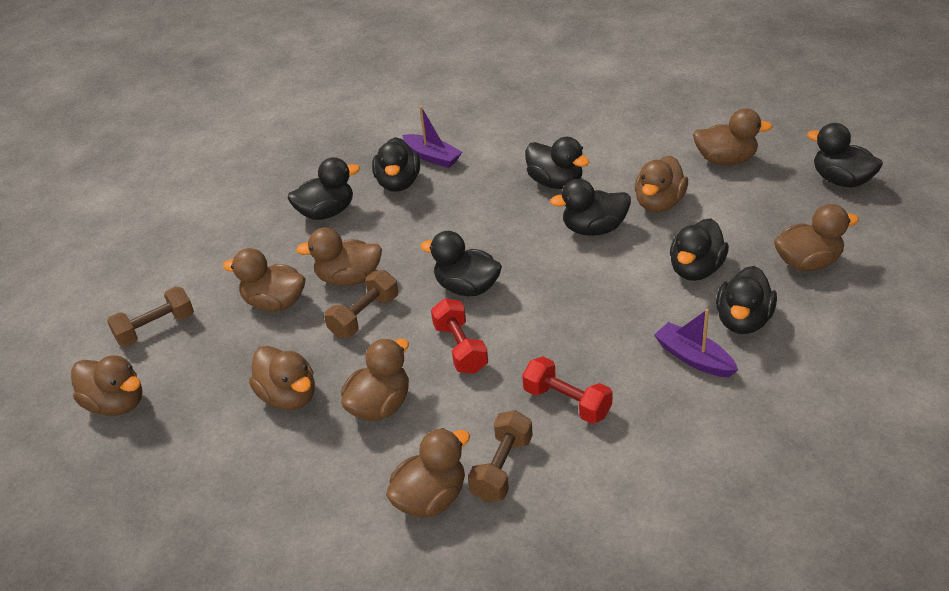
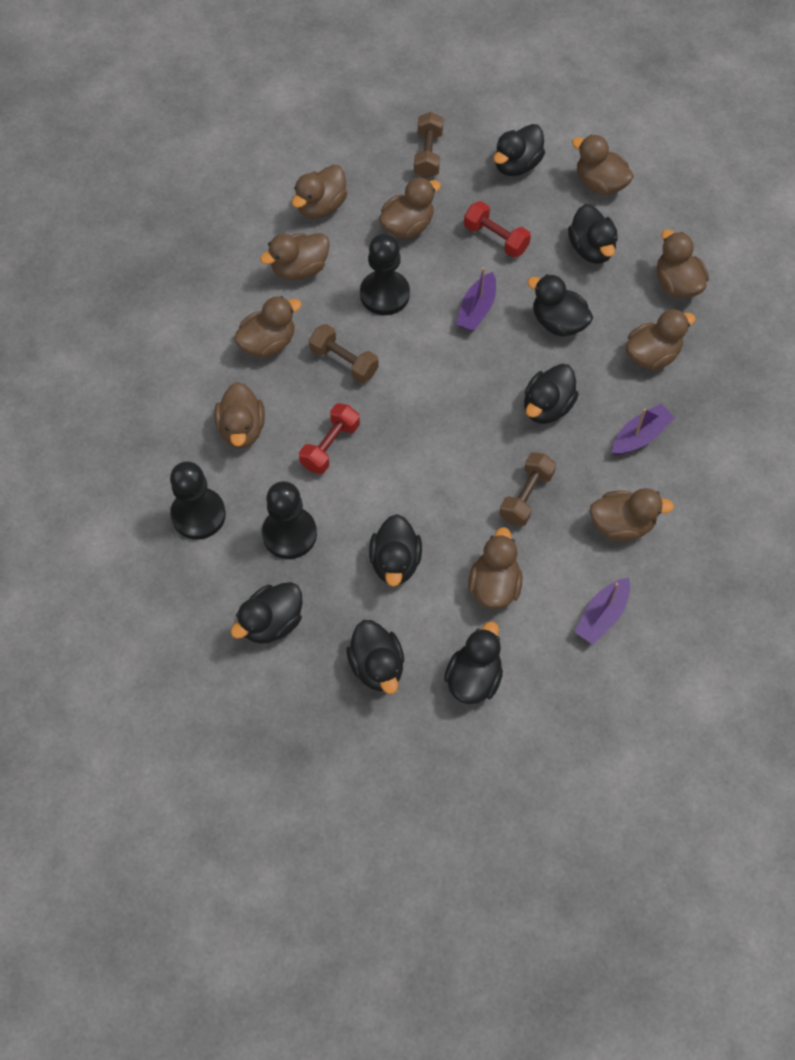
black pawn: 0 -> 3
brown duck: 9 -> 10
purple boat: 2 -> 3

